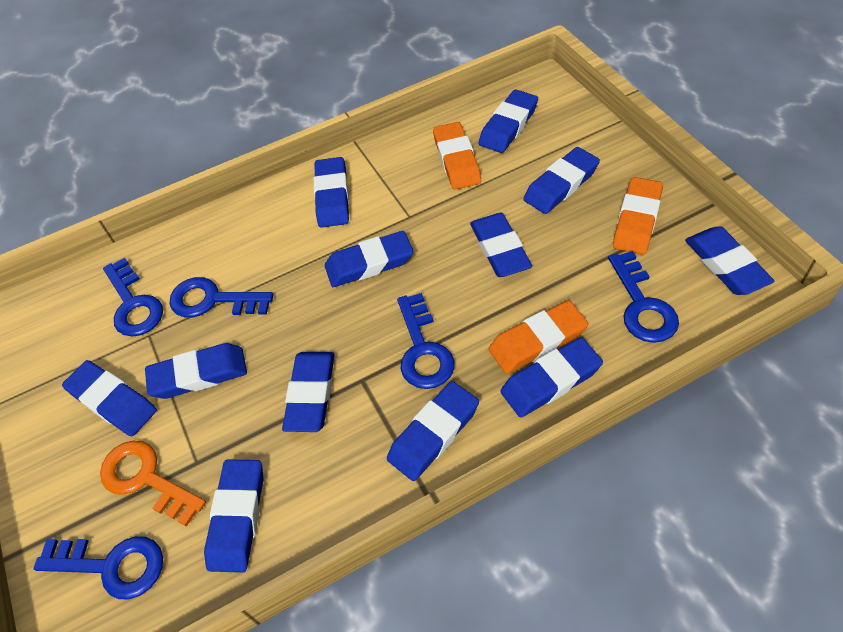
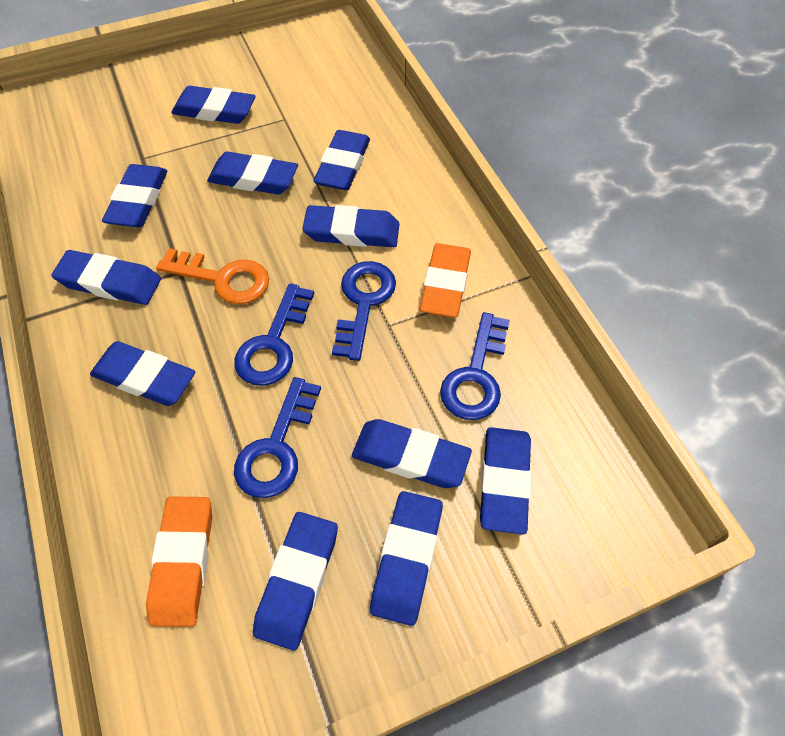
blue eraser: 12 -> 11
blue key: 5 -> 4
orange eraser: 3 -> 2

